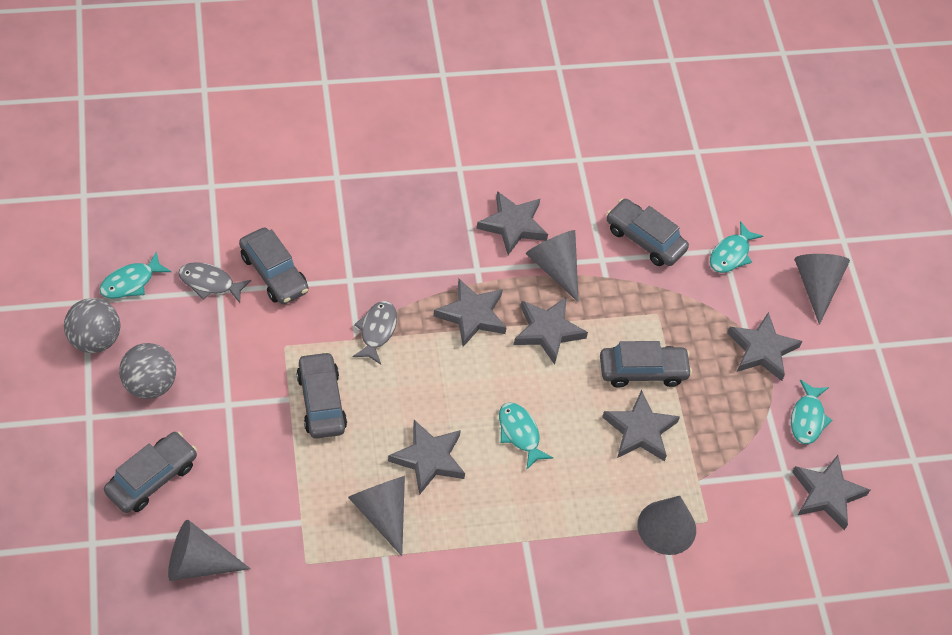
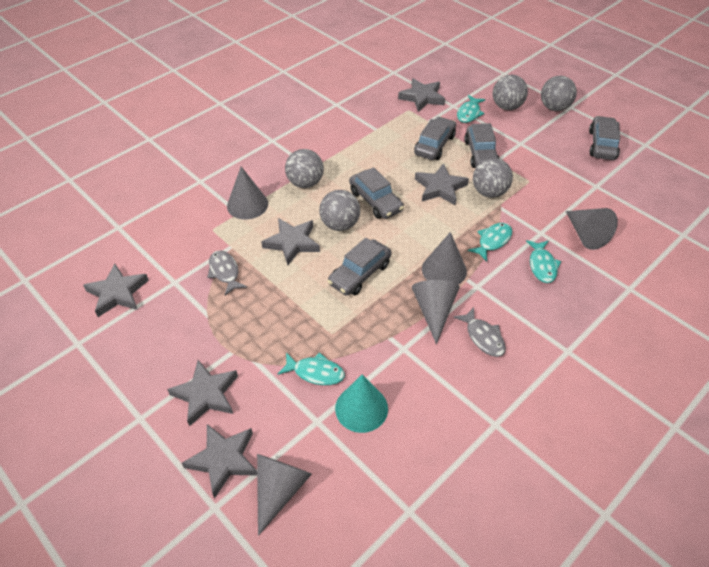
grey ball: 2 -> 5
grey star: 7 -> 6
turquoise cone: 0 -> 1

